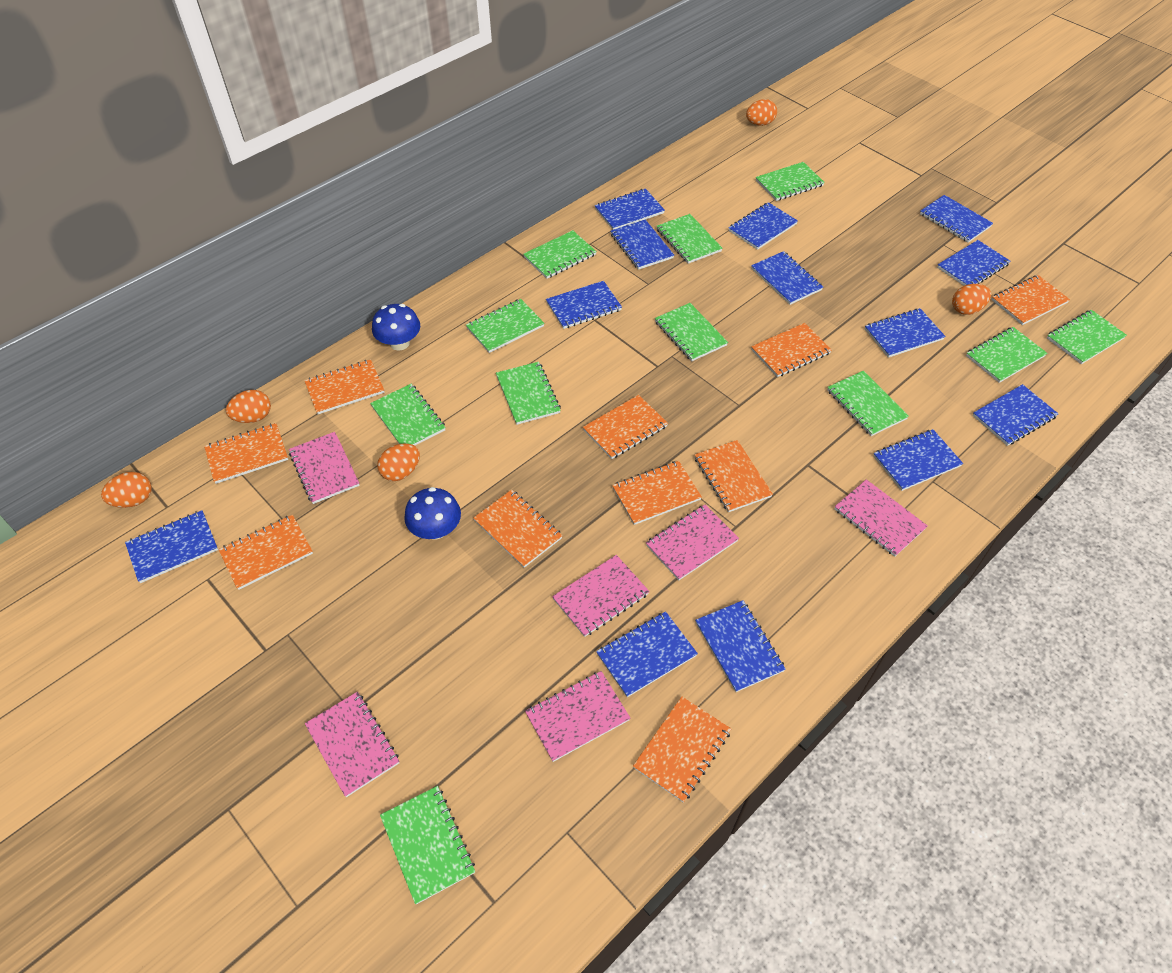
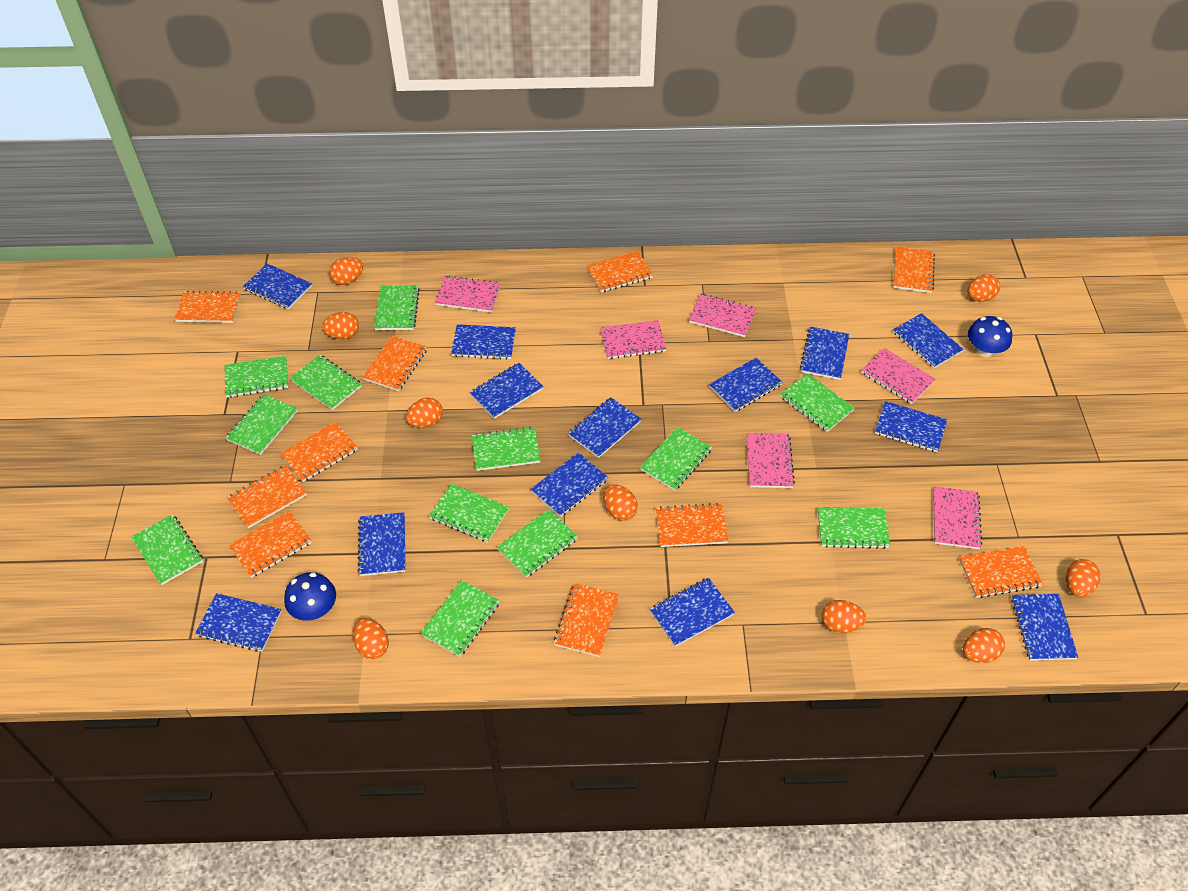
green notebook: 11 -> 12
orange egg: 5 -> 9

